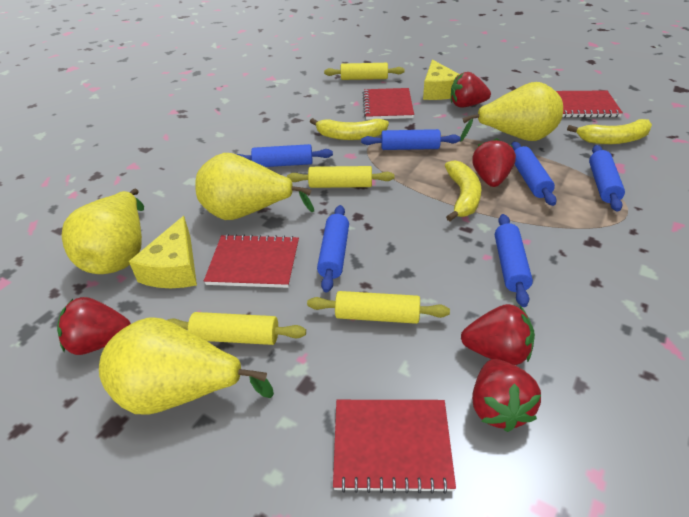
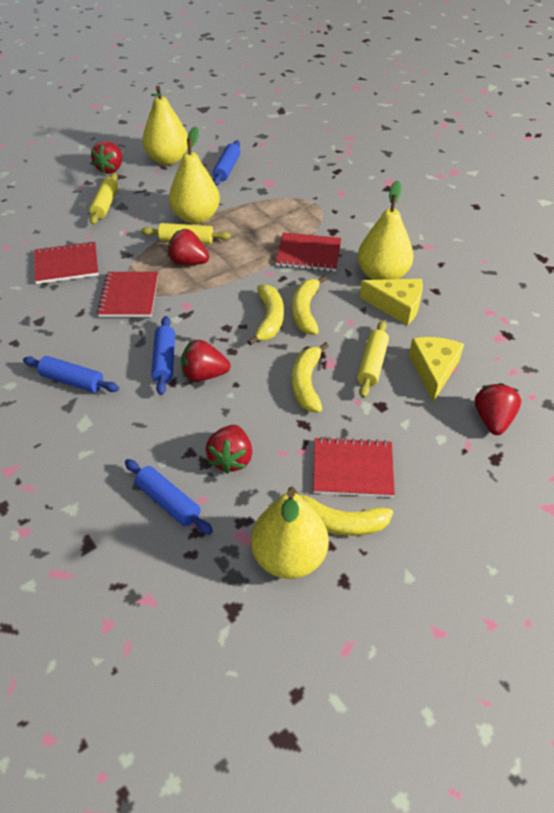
blue rolling pin: 6 -> 4
yellow banana: 3 -> 4
yellow rolling pin: 4 -> 3

